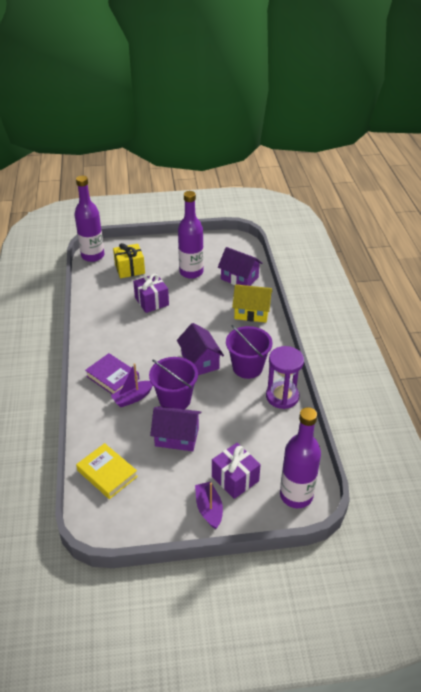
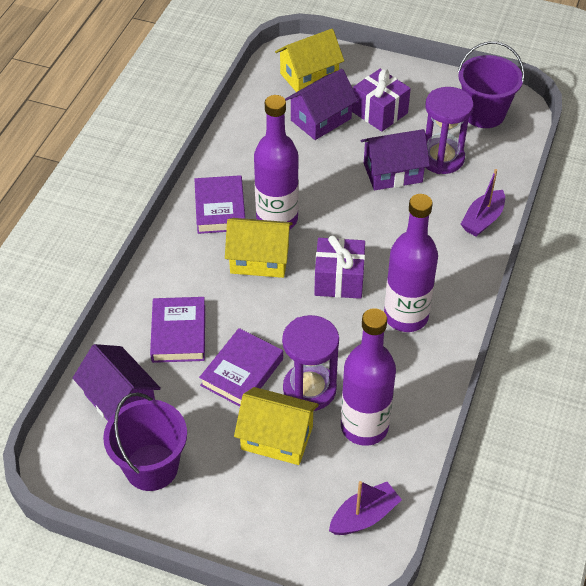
purple book: 1 -> 3
purple hourglass: 1 -> 2
yellow book: 1 -> 0
yellow gift: 1 -> 0
yellow house: 1 -> 3

